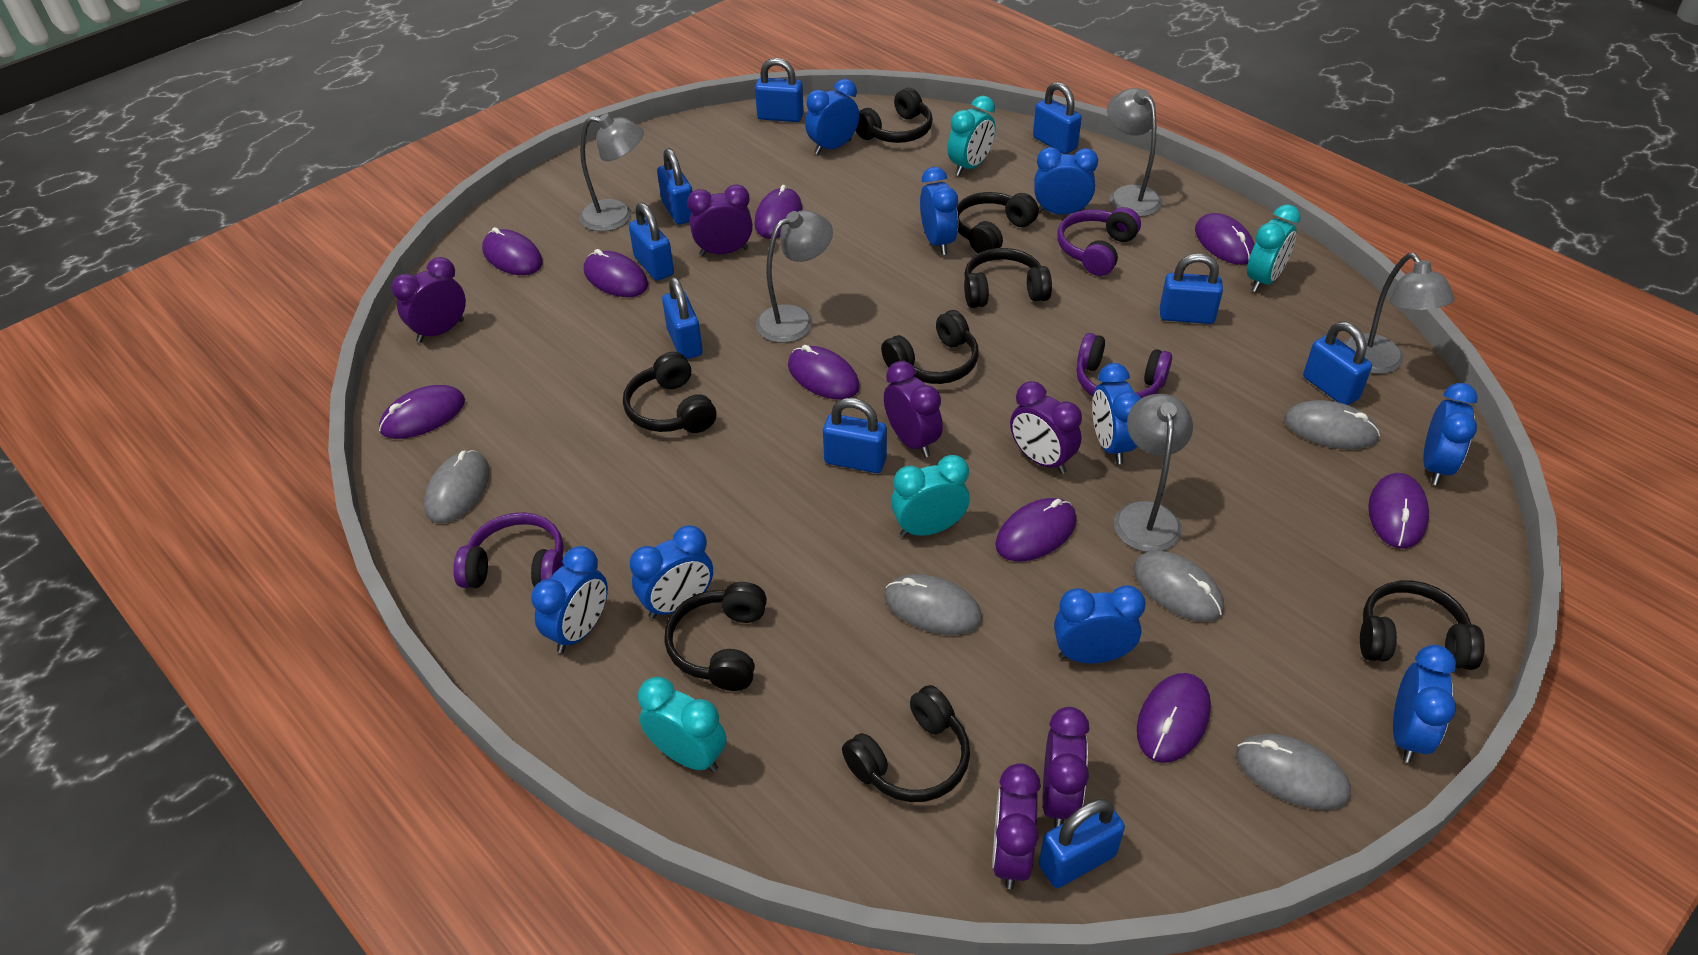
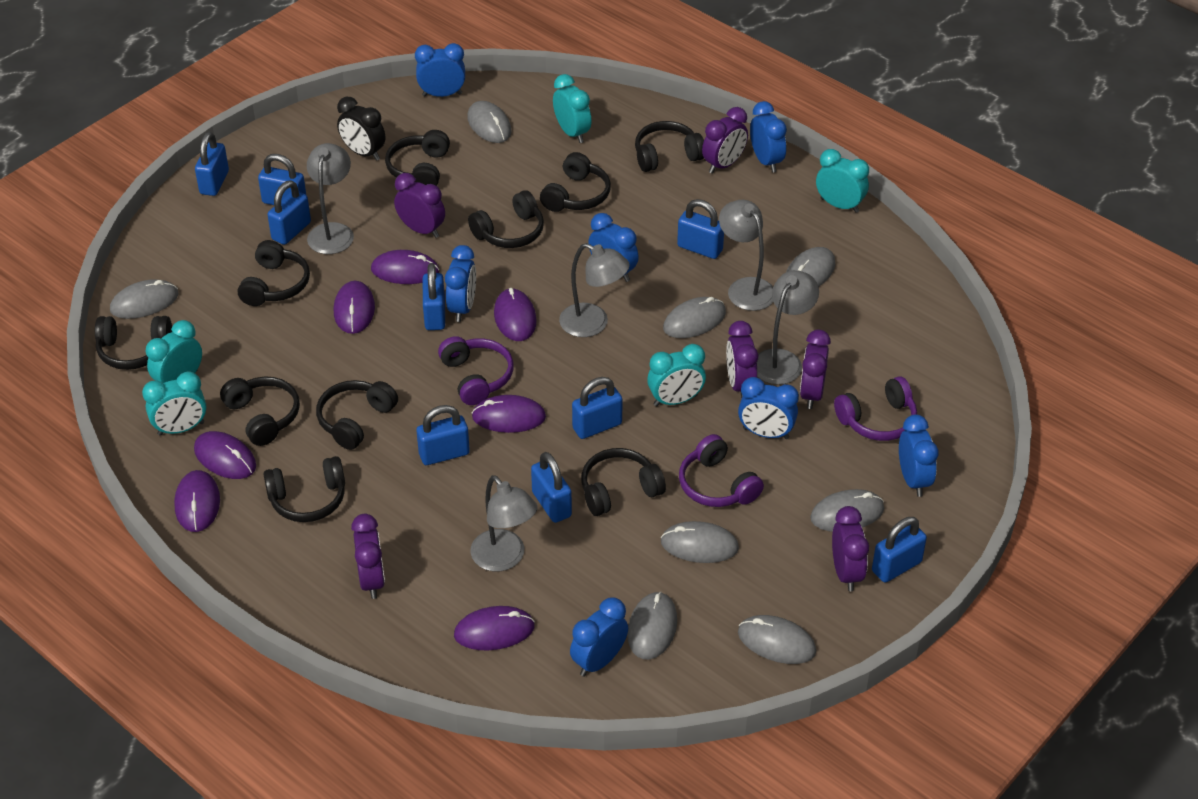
black clock: 0 -> 1
black headphones: 8 -> 10
blue clock: 9 -> 7
grey mouse: 5 -> 8
purple mouse: 9 -> 7
turquoise clock: 4 -> 5

